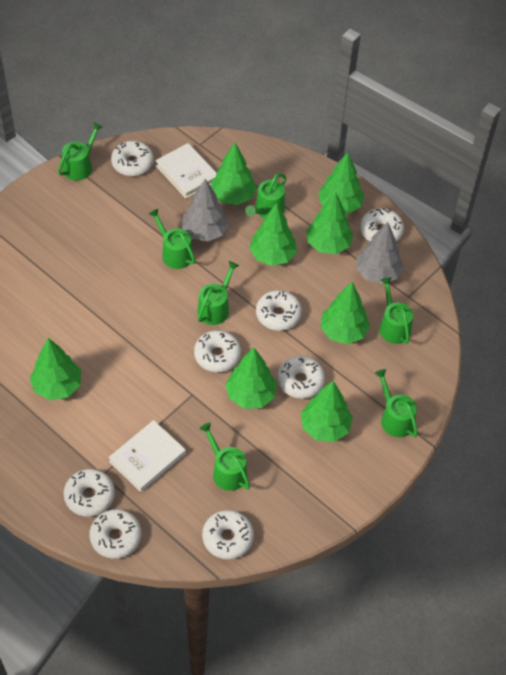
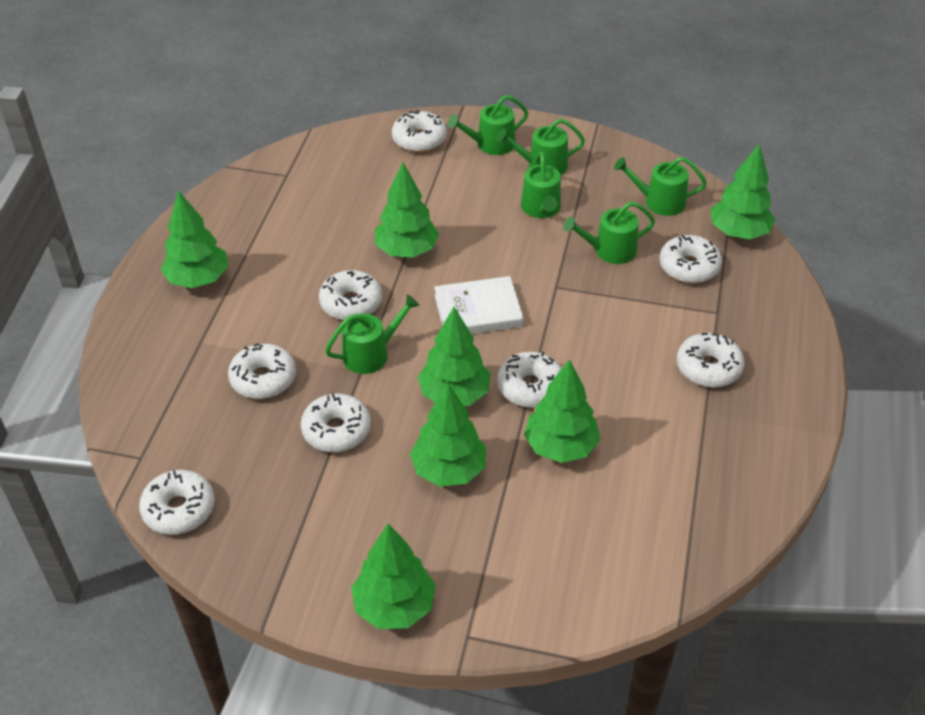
green tree: 8 -> 7
green watering can: 7 -> 6
grey tree: 2 -> 0
white book: 2 -> 1

